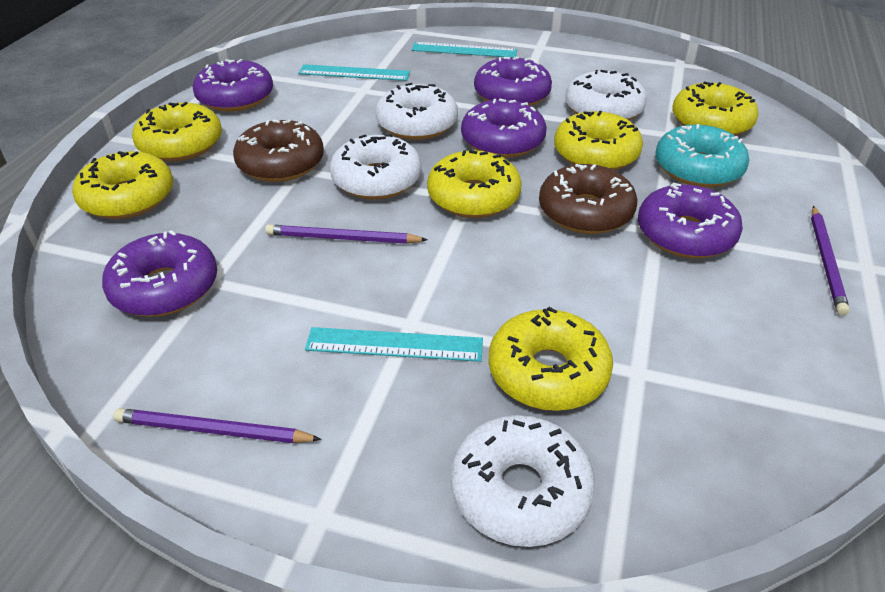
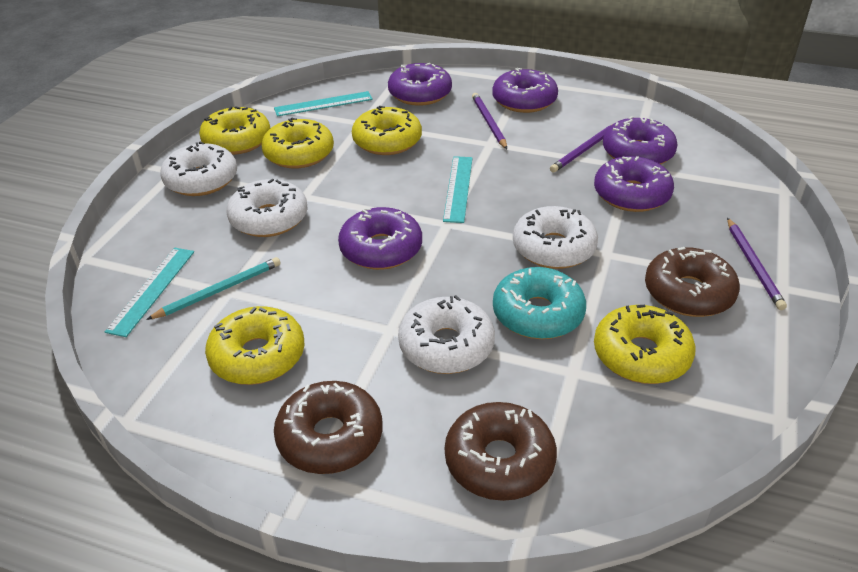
brown donut: 2 -> 3
turquoise pencil: 0 -> 1
yellow donut: 6 -> 5

